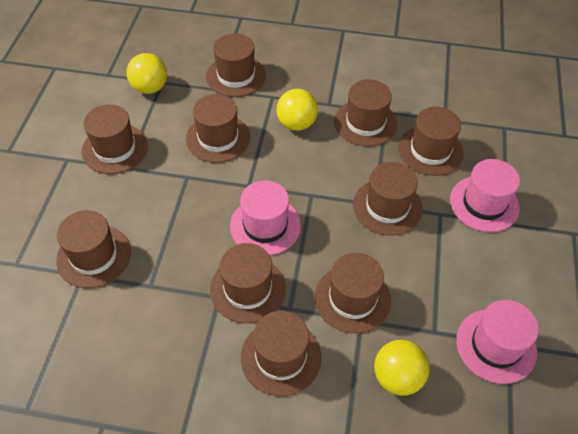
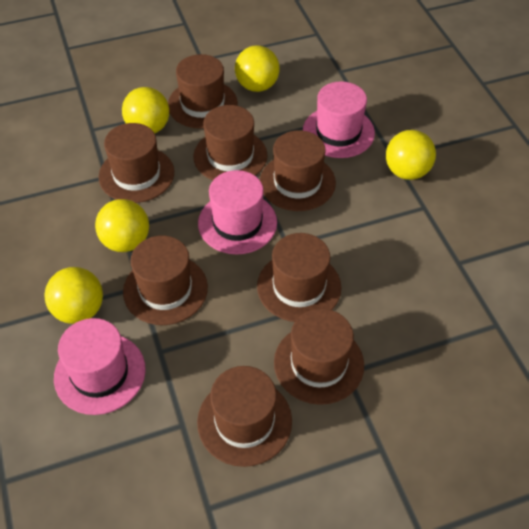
brown hat: 10 -> 8
yellow ball: 3 -> 5

